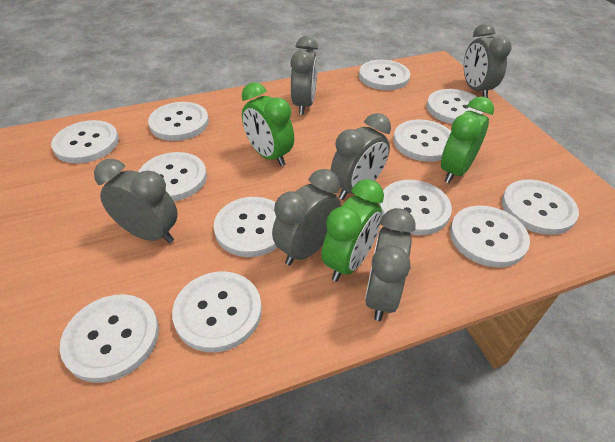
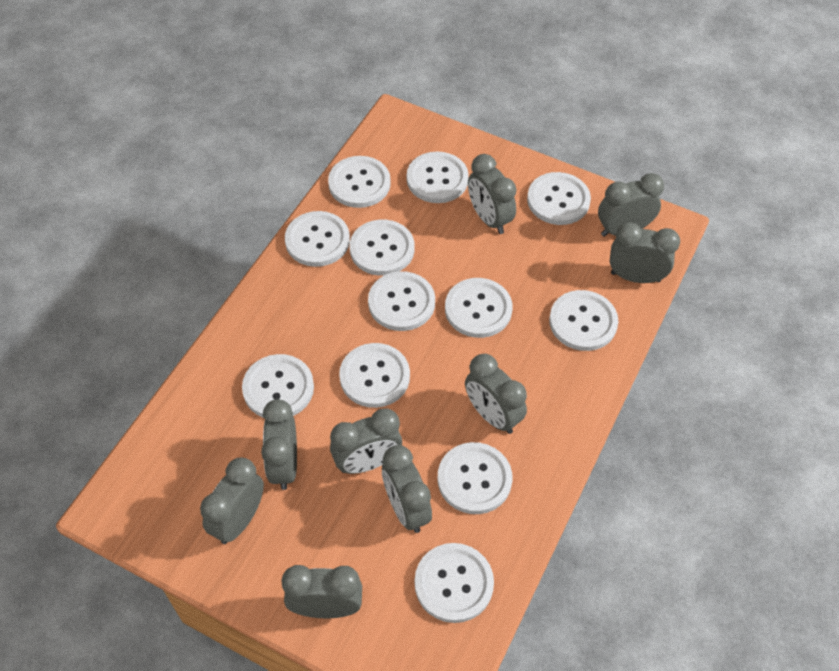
green clock: 3 -> 0
grey clock: 6 -> 9

